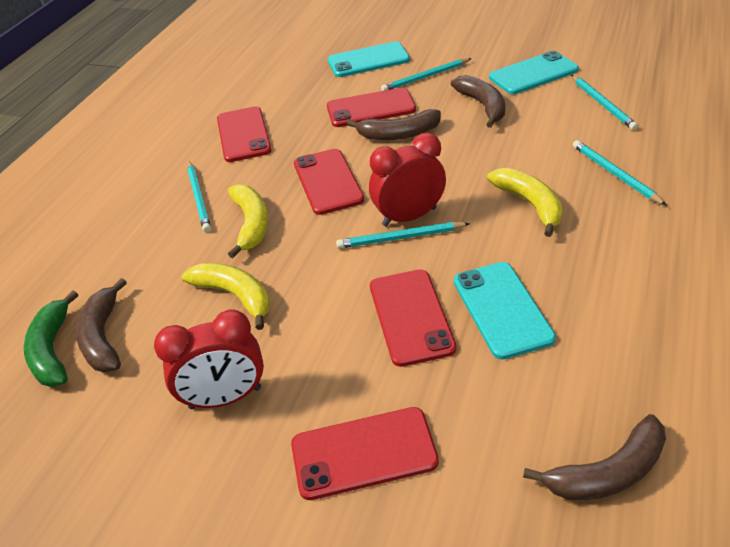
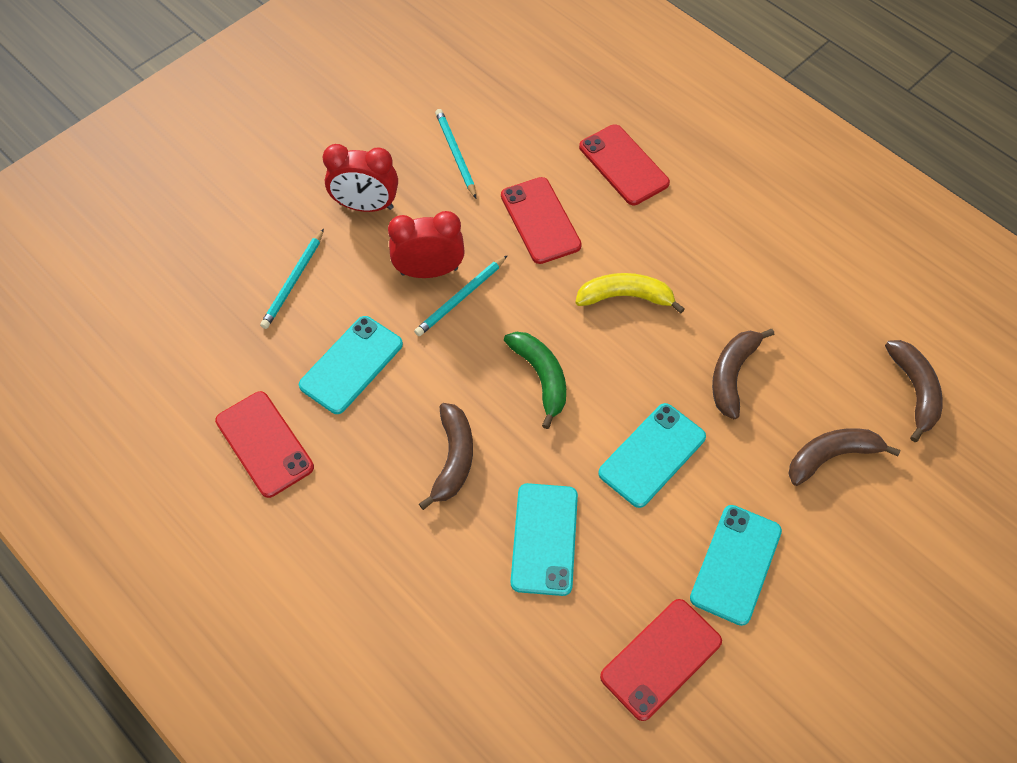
red phone: 5 -> 4
turquoise pencil: 5 -> 3
turquoise phone: 3 -> 4
yellow banana: 3 -> 1

